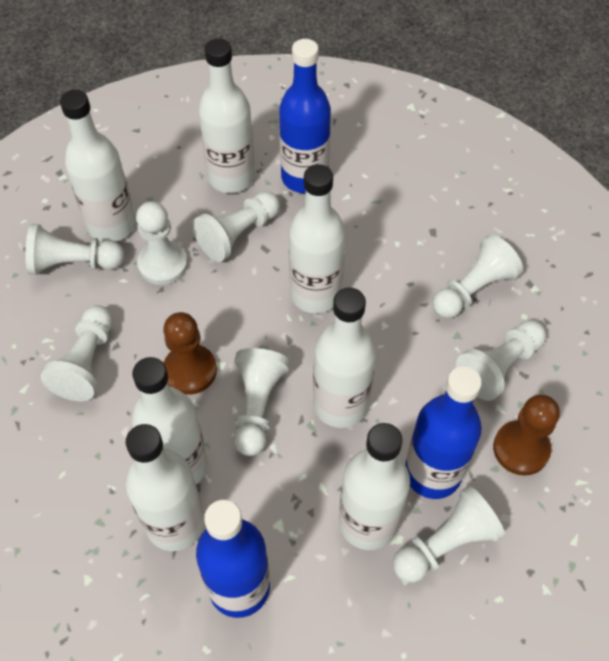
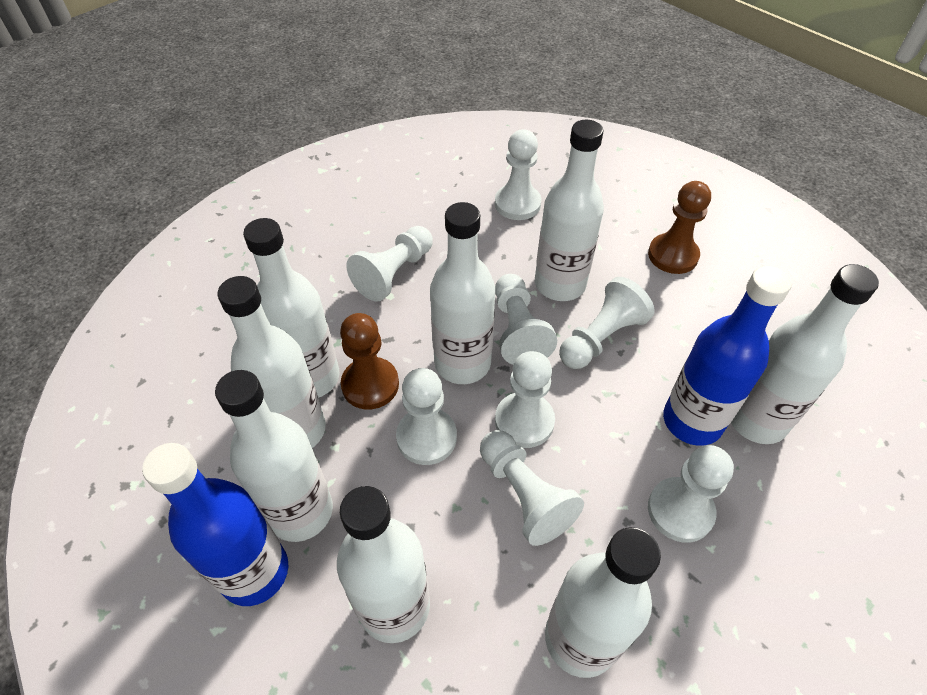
blue bottle: 3 -> 2
white bottle: 7 -> 8

